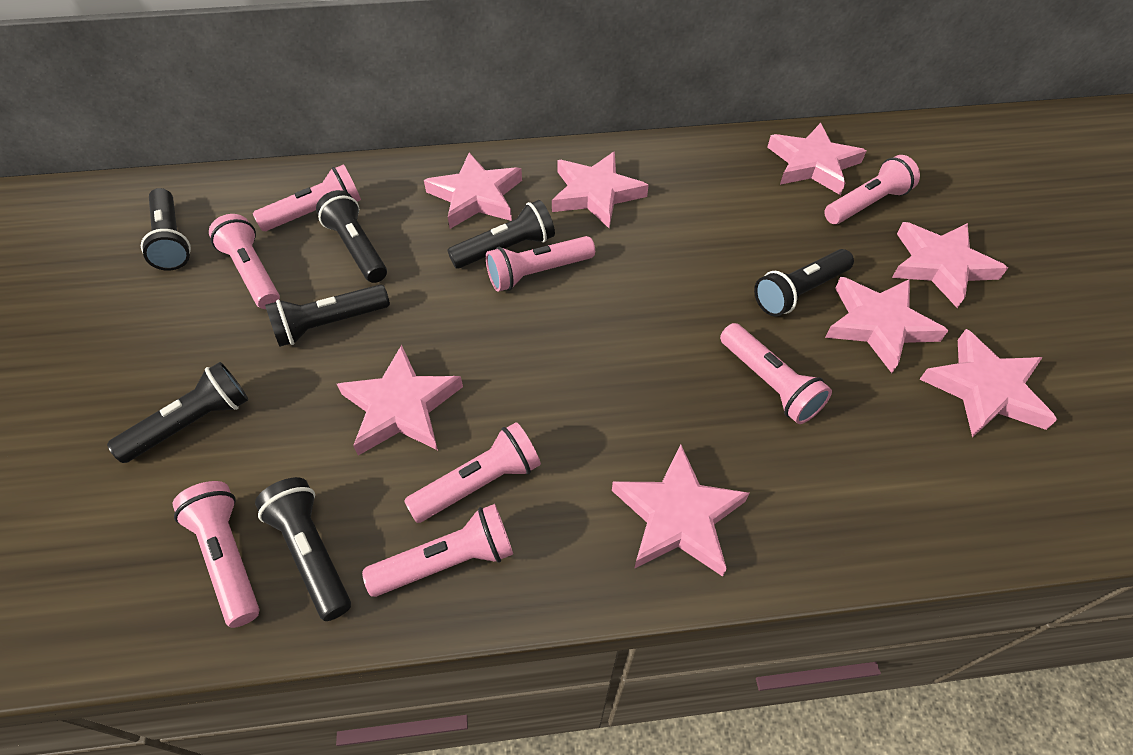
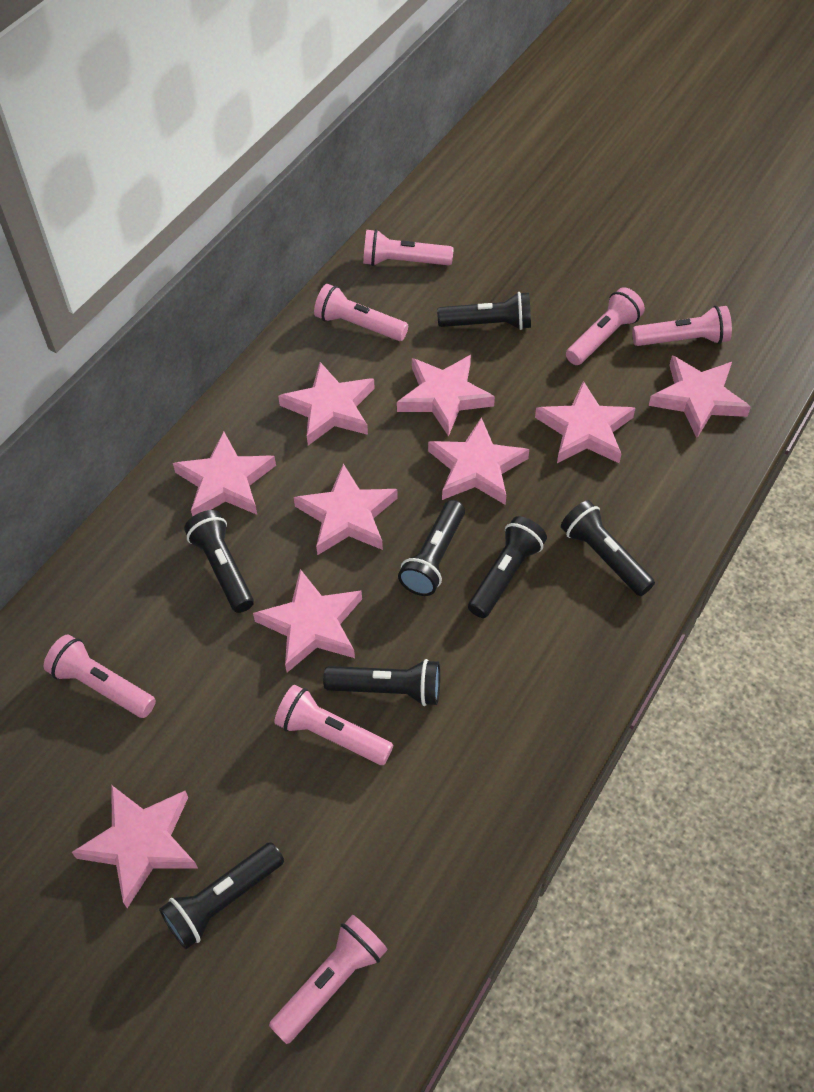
pink flashlight: 8 -> 7
pink star: 8 -> 9

